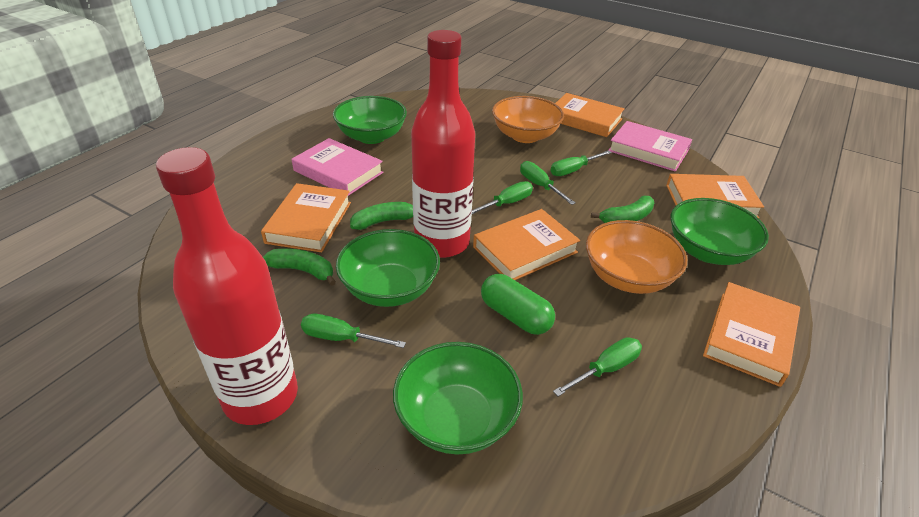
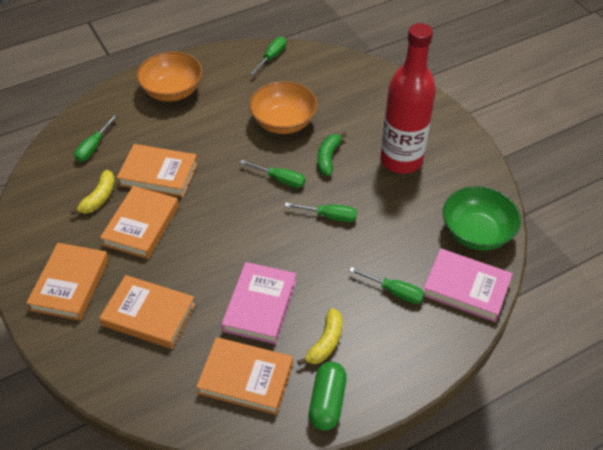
green banana: 3 -> 1
green bowl: 4 -> 1
red bottle: 2 -> 1
yellow banana: 0 -> 2

